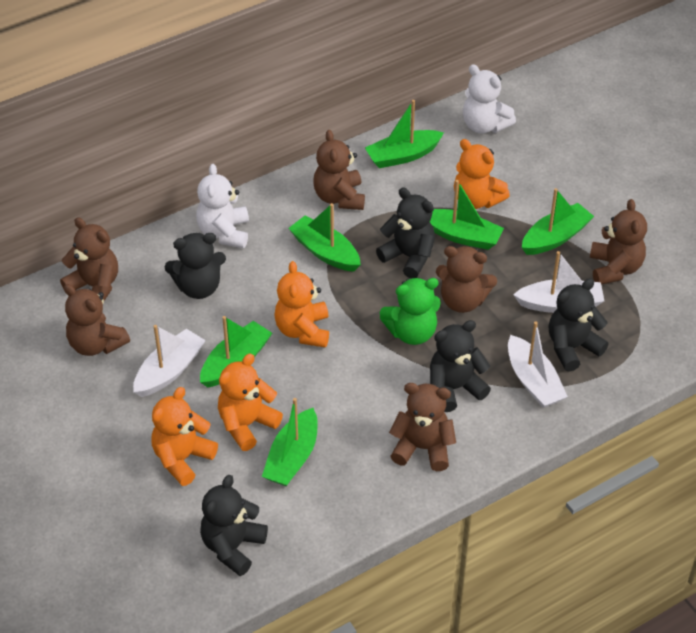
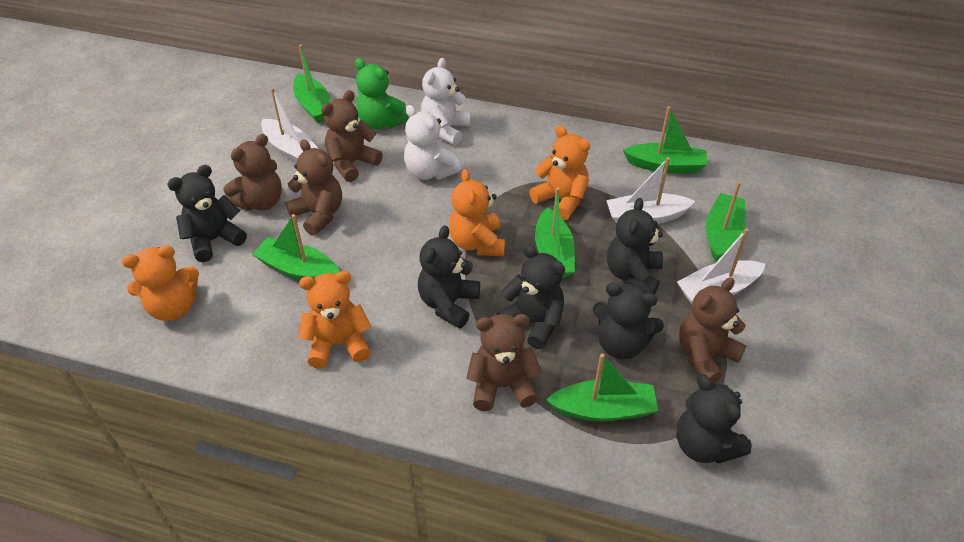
black teddy bear: 5 -> 6
brown teddy bear: 6 -> 5

